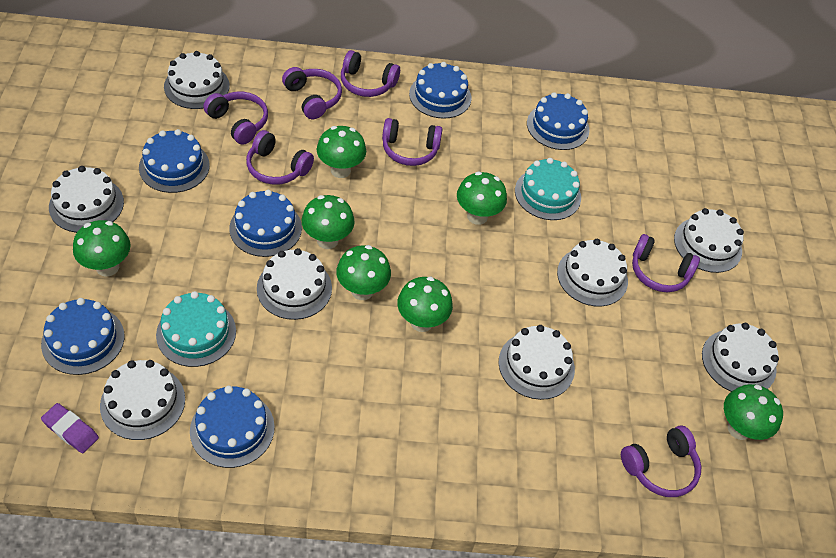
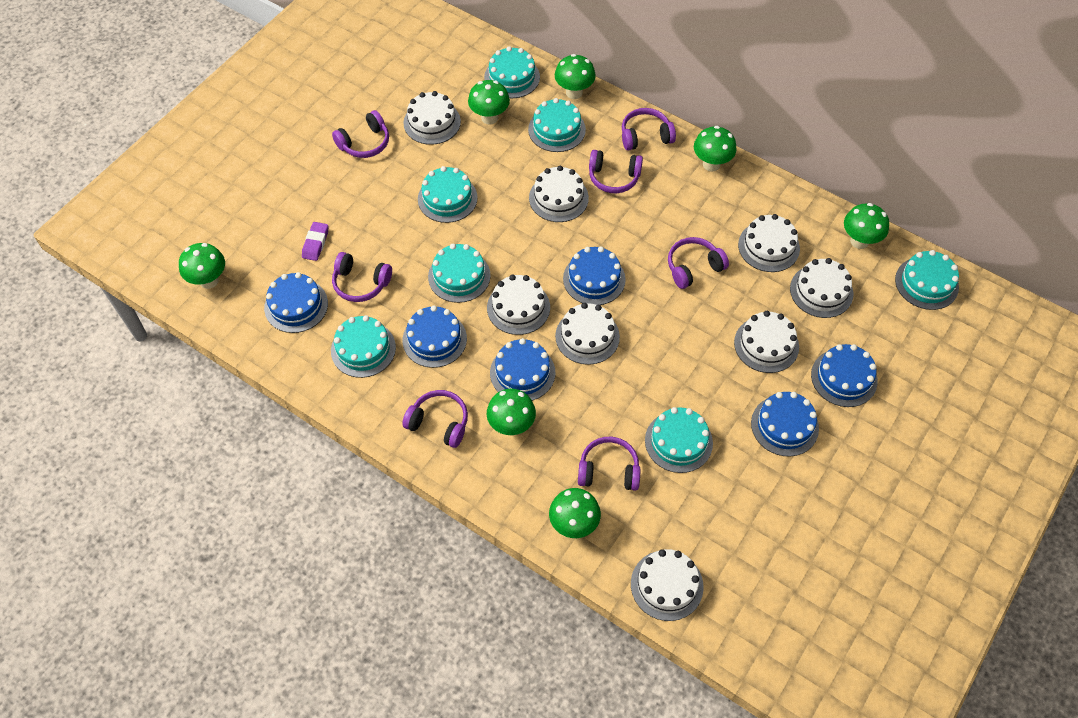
turquoise cake: 2 -> 7

